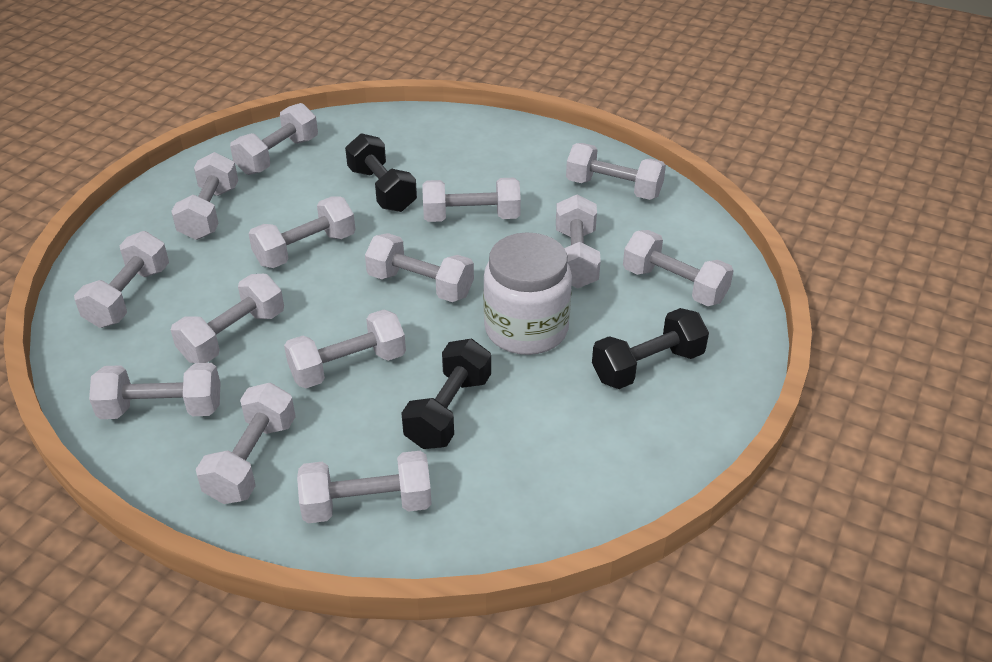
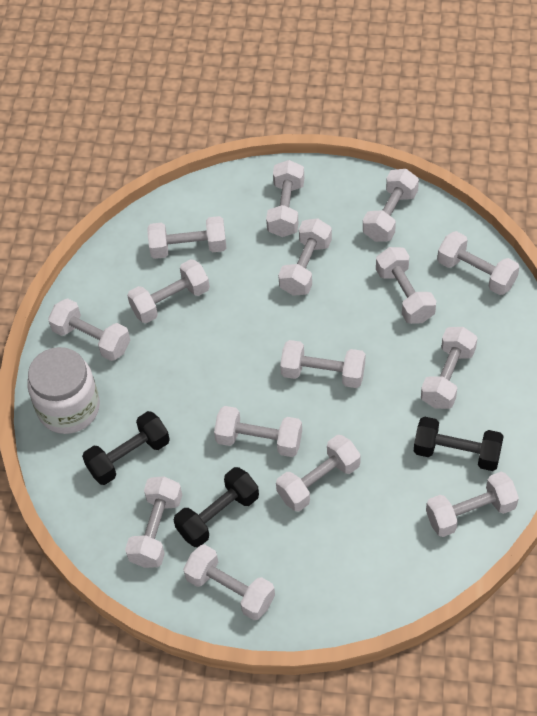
white dumbbell: 14 -> 15

